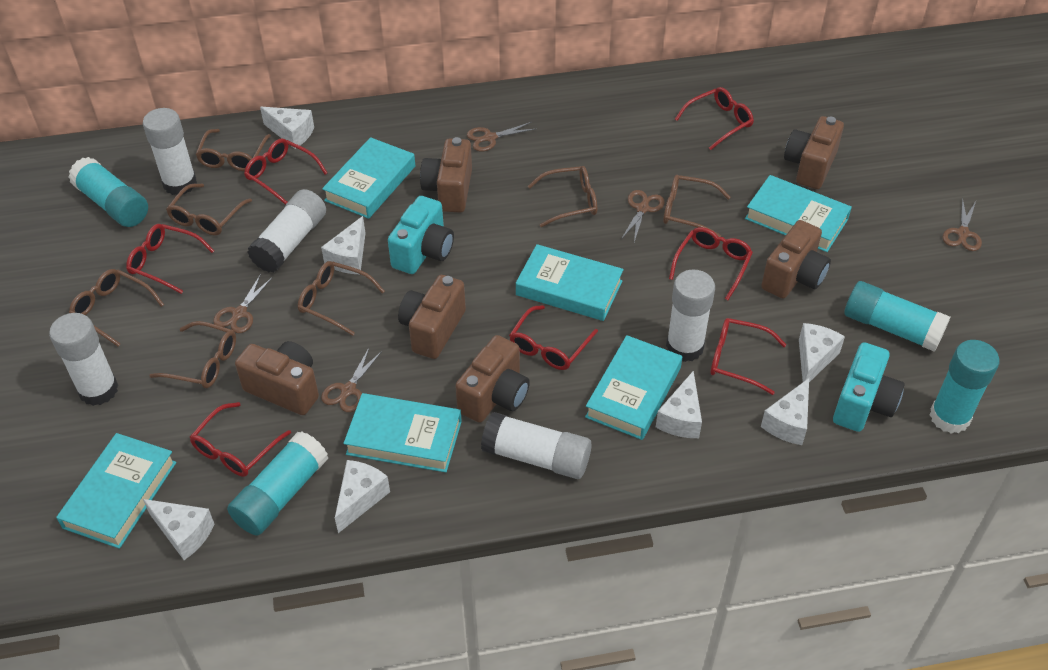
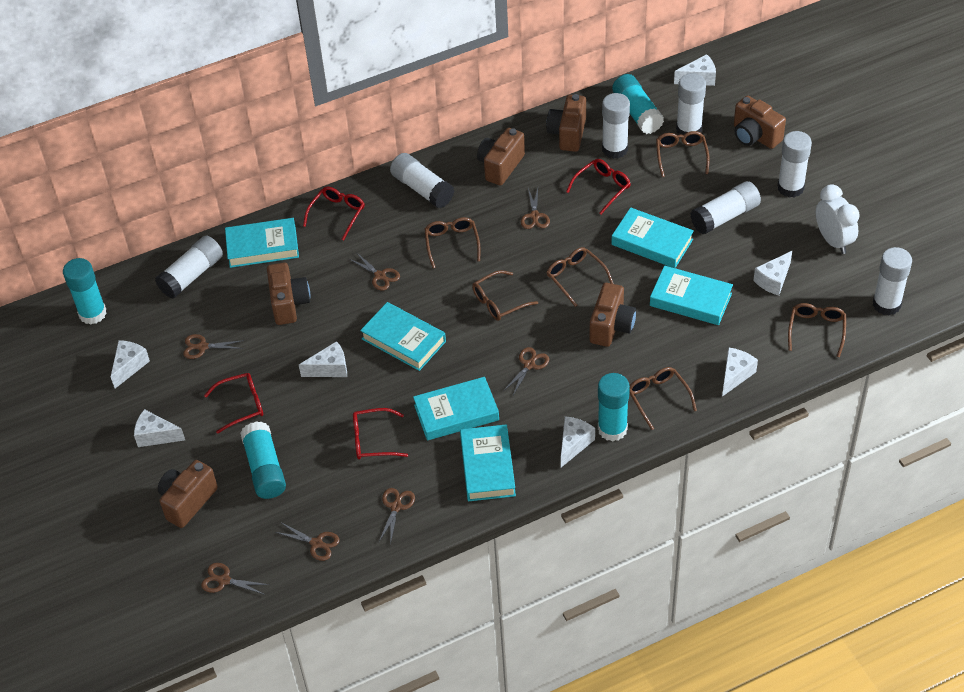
brown glasses: 7 -> 6
brown scissors: 5 -> 7
red glasses: 7 -> 4
turquoise camera: 2 -> 0
white clock: 0 -> 1
white glue stick: 5 -> 7

